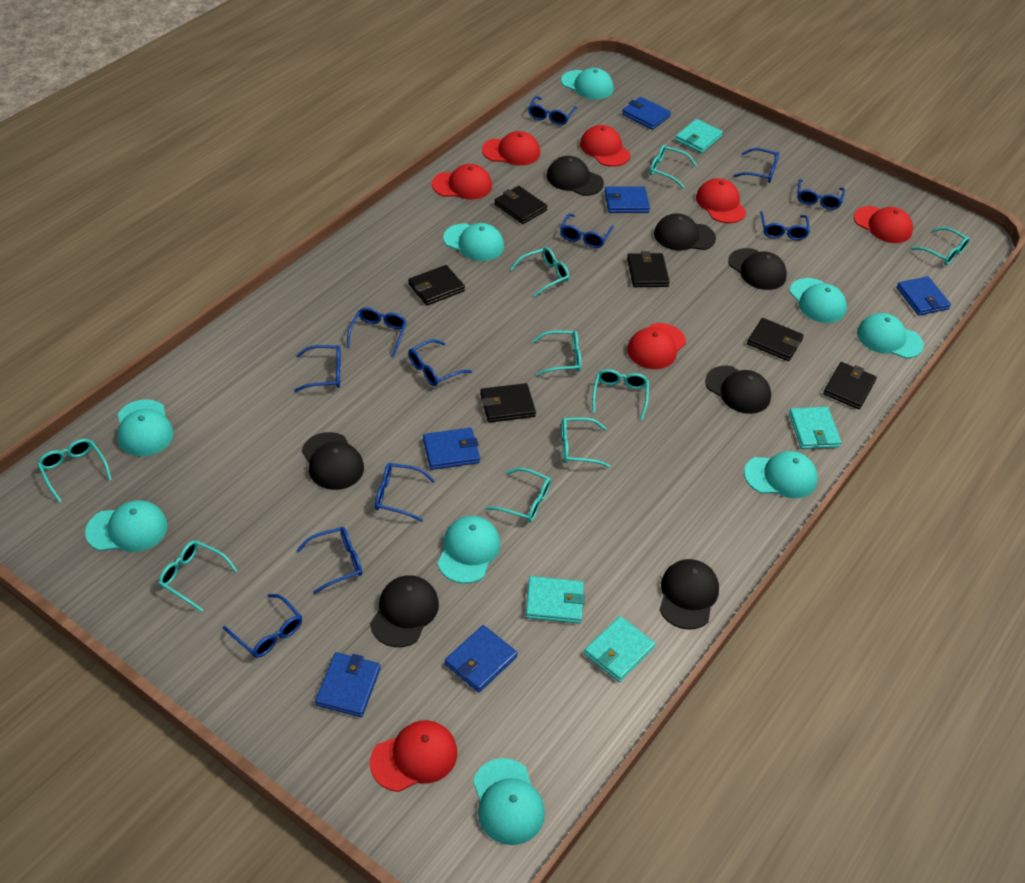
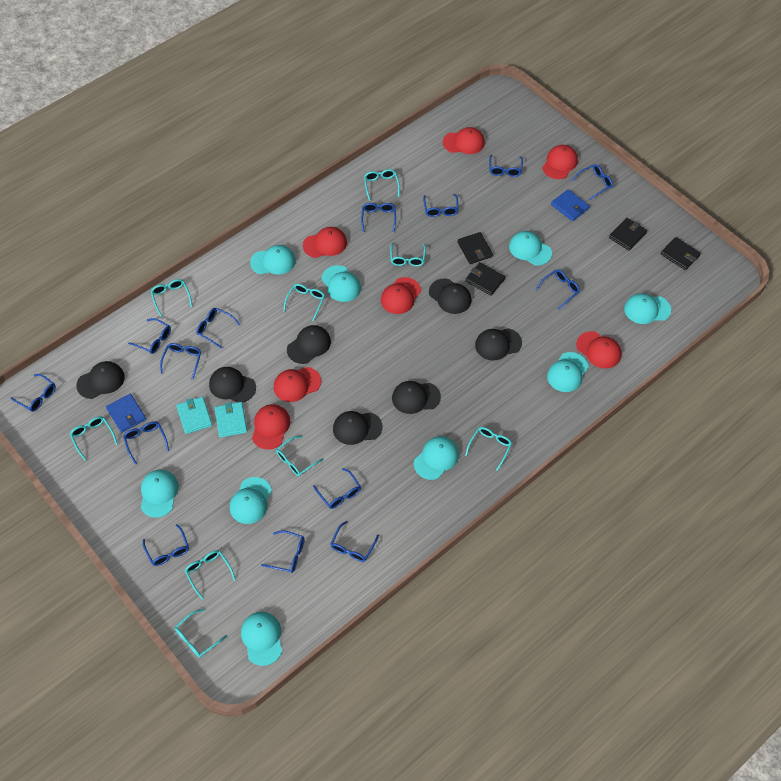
black wallet: 6 -> 4
blue glasses: 11 -> 14
blue wallet: 6 -> 2
turquoise wallet: 4 -> 2

